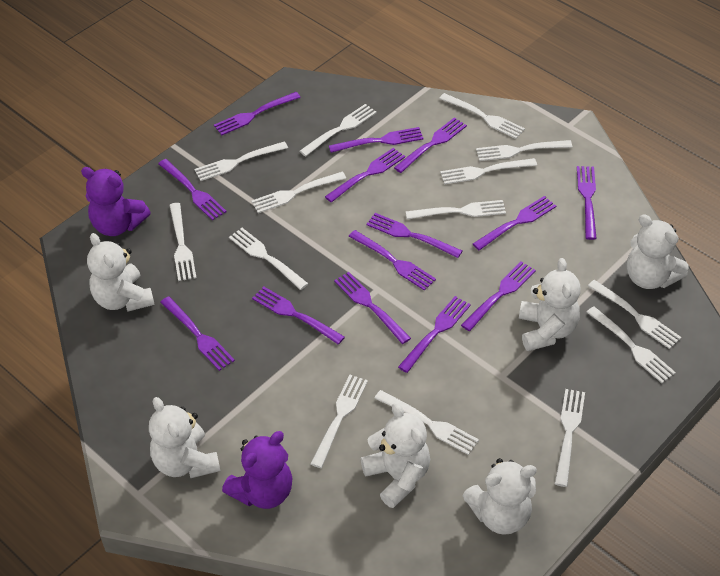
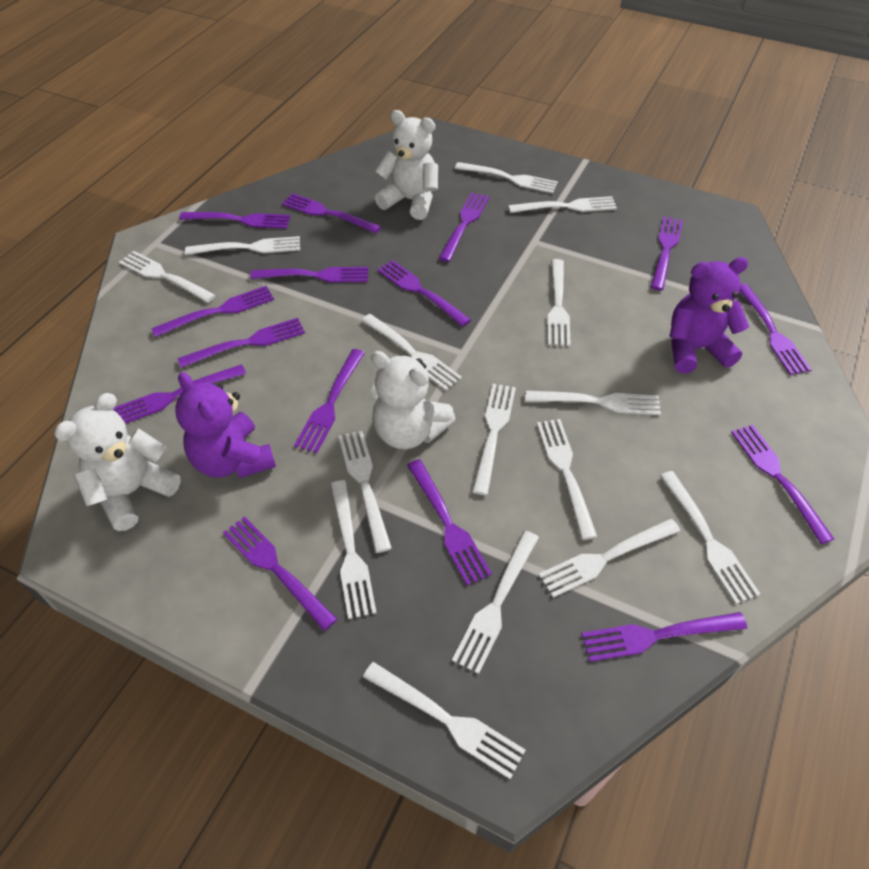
purple fork: 14 -> 15
white fork: 14 -> 15
white teddy bear: 6 -> 3

